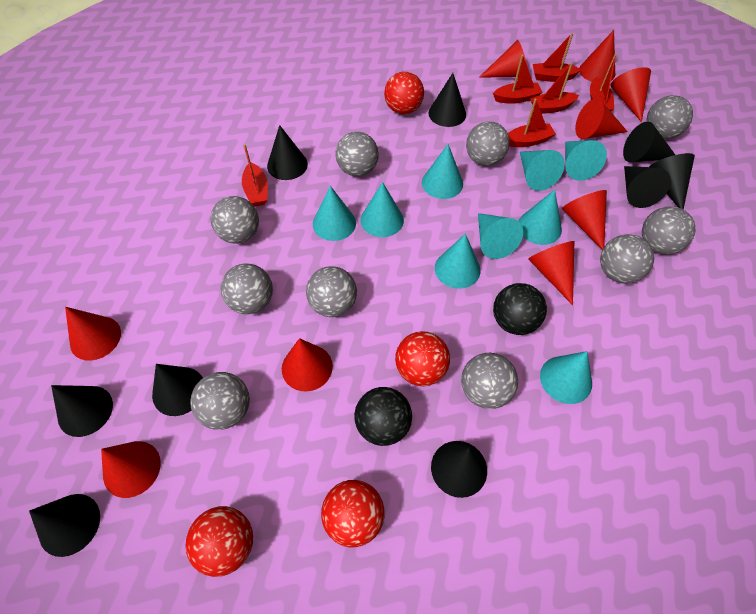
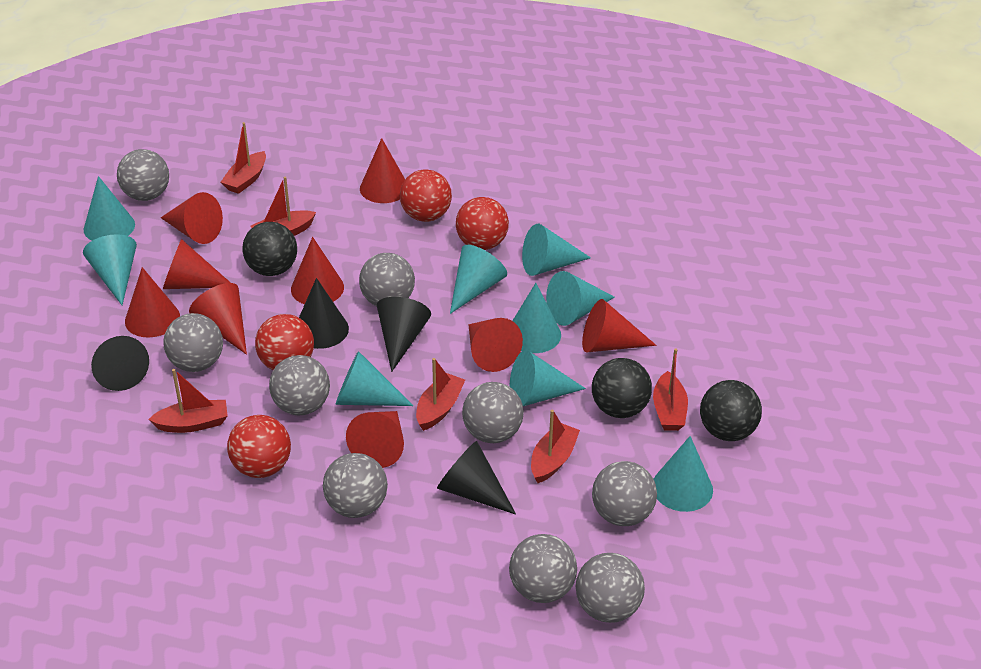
black ball: 2 -> 3
black cone: 9 -> 4
grey ball: 10 -> 9

